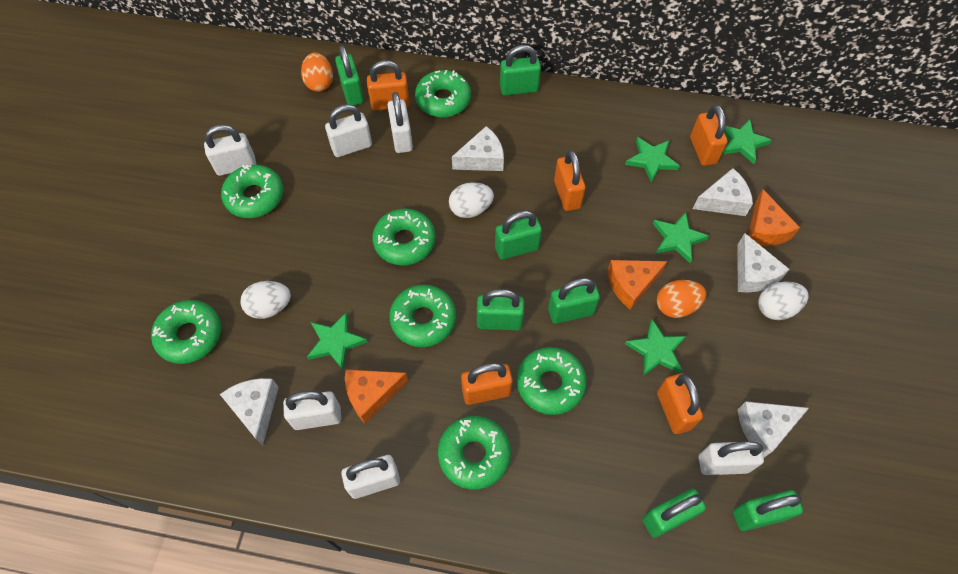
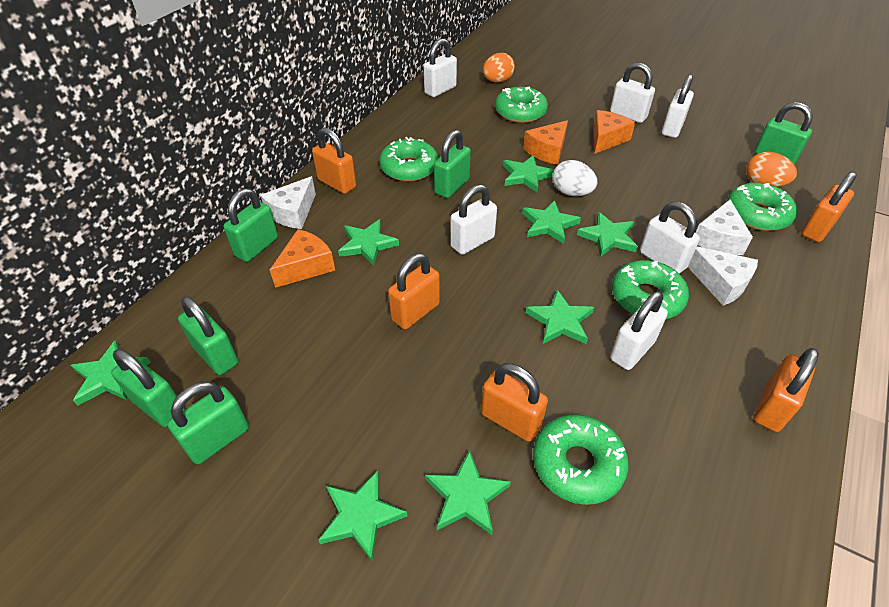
green donut: 7 -> 5
green padlock: 7 -> 6
green star: 5 -> 8
white cheese: 5 -> 3
white egg: 3 -> 1

